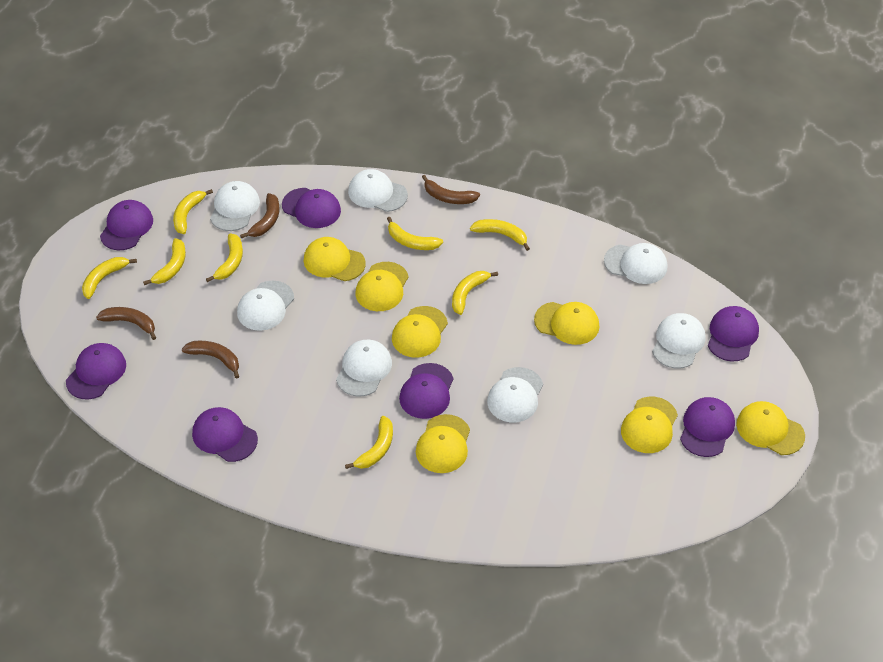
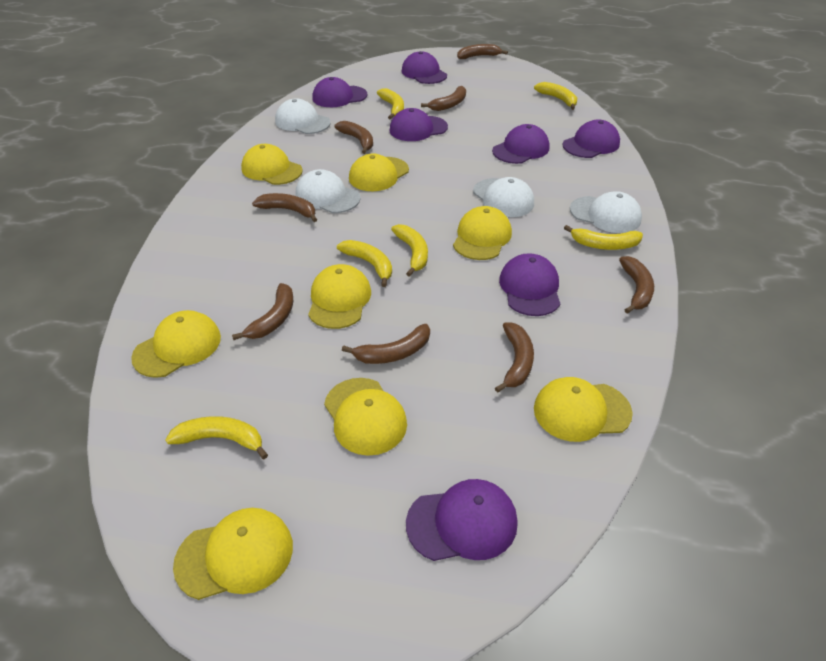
brown banana: 4 -> 8
white cap: 7 -> 4
yellow banana: 8 -> 6
yellow cap: 7 -> 8

